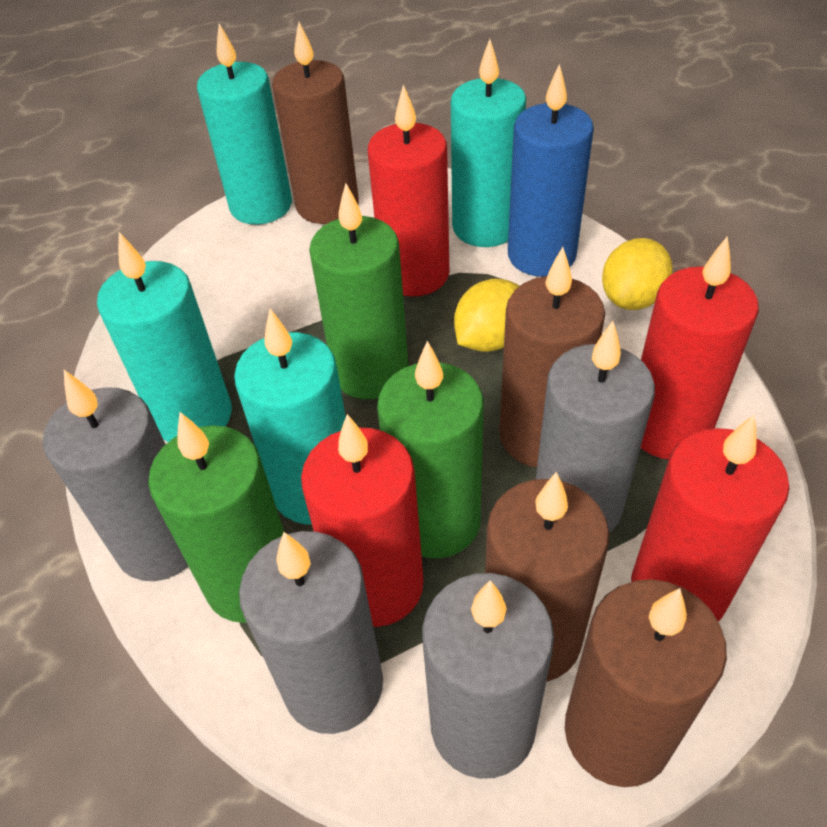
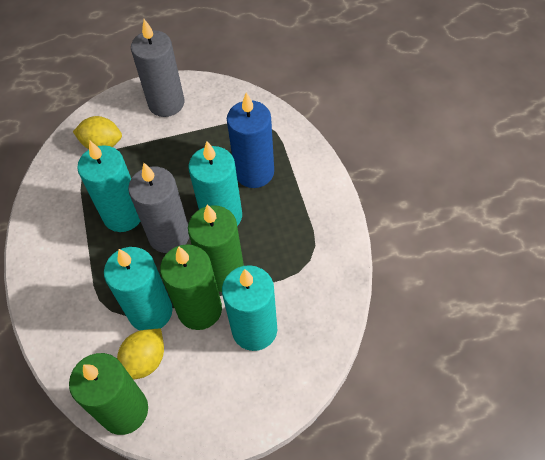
brown candle: 4 -> 0
grey candle: 4 -> 2
red candle: 4 -> 0

